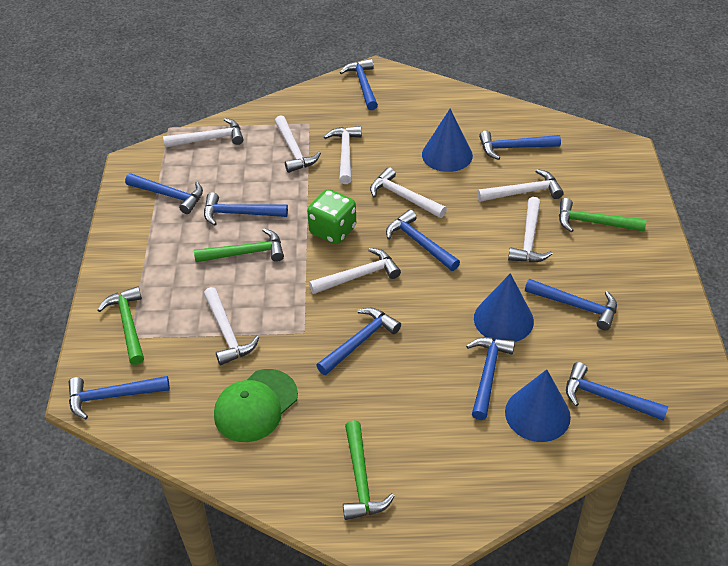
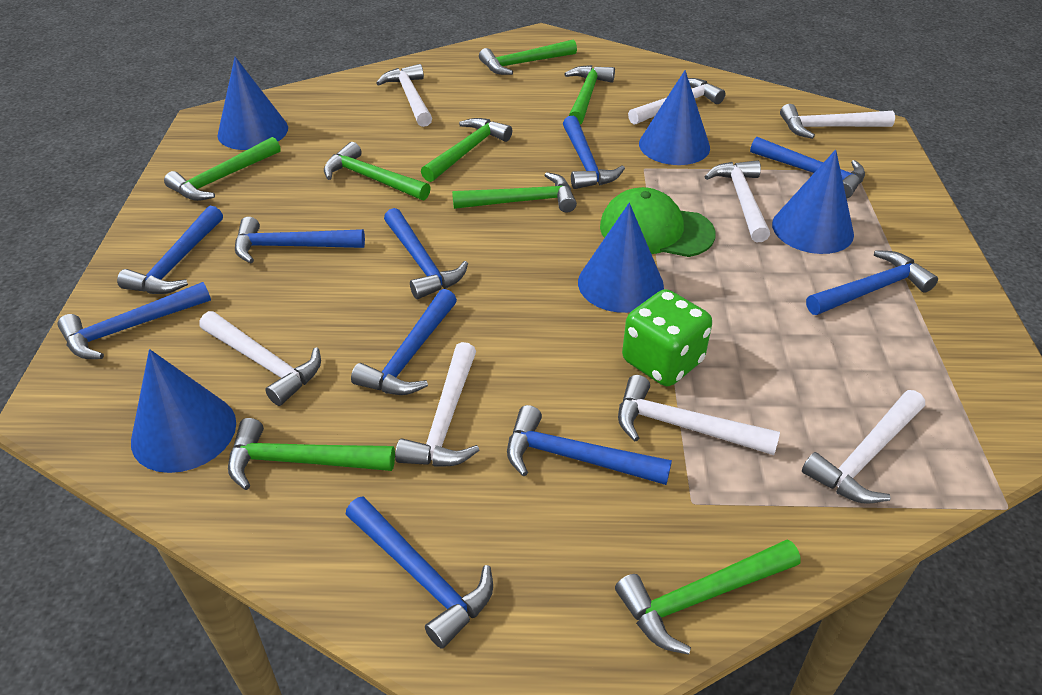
blue cone: 3 -> 5
green hammer: 4 -> 8

